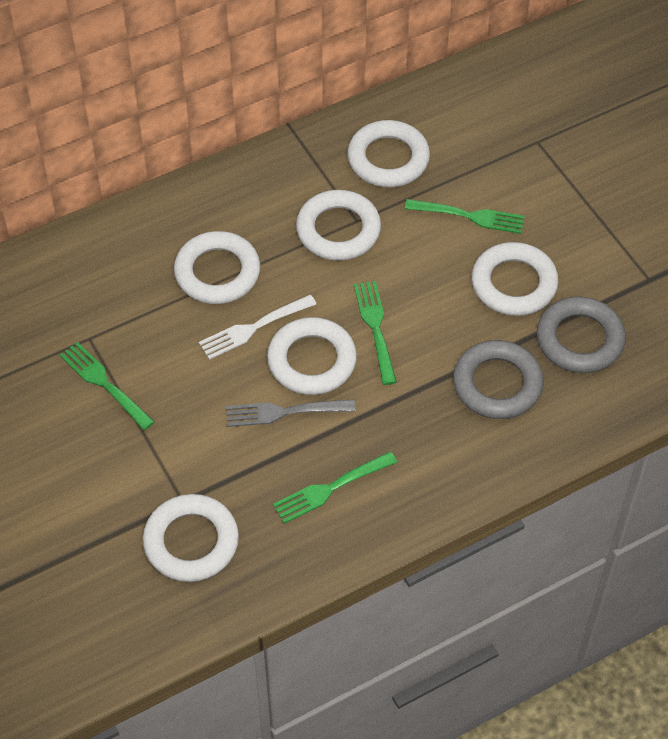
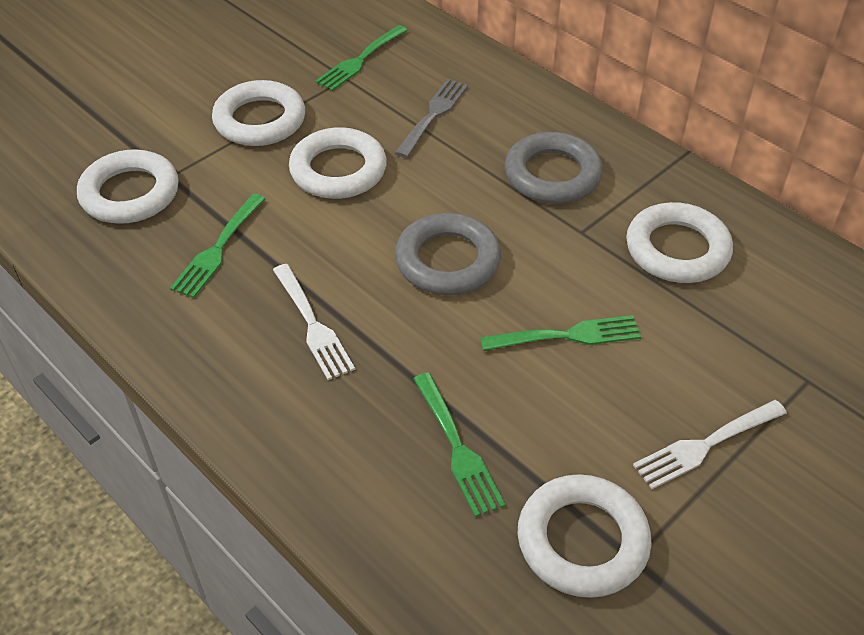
white fork: 1 -> 2
white ring: 6 -> 5

